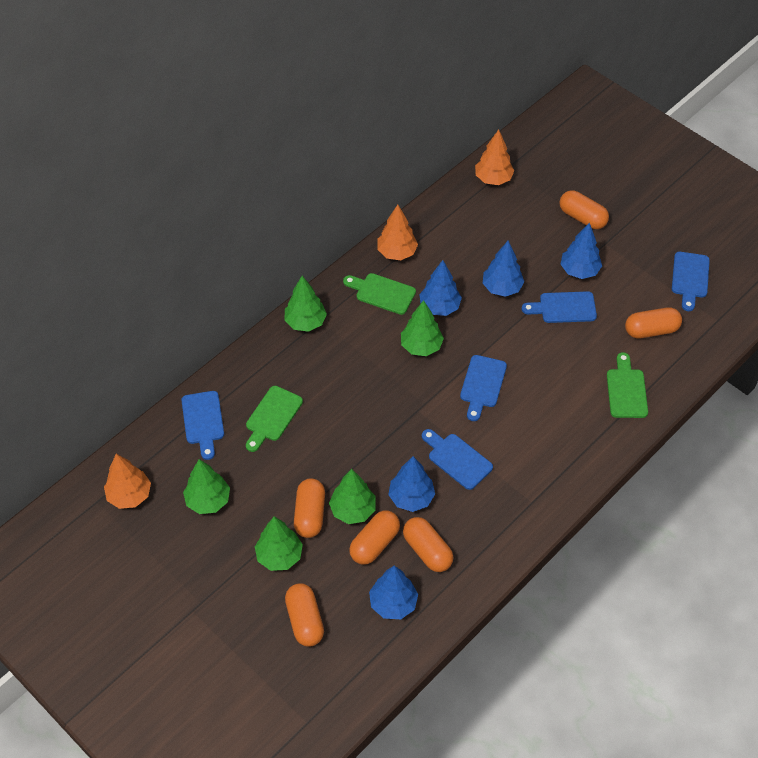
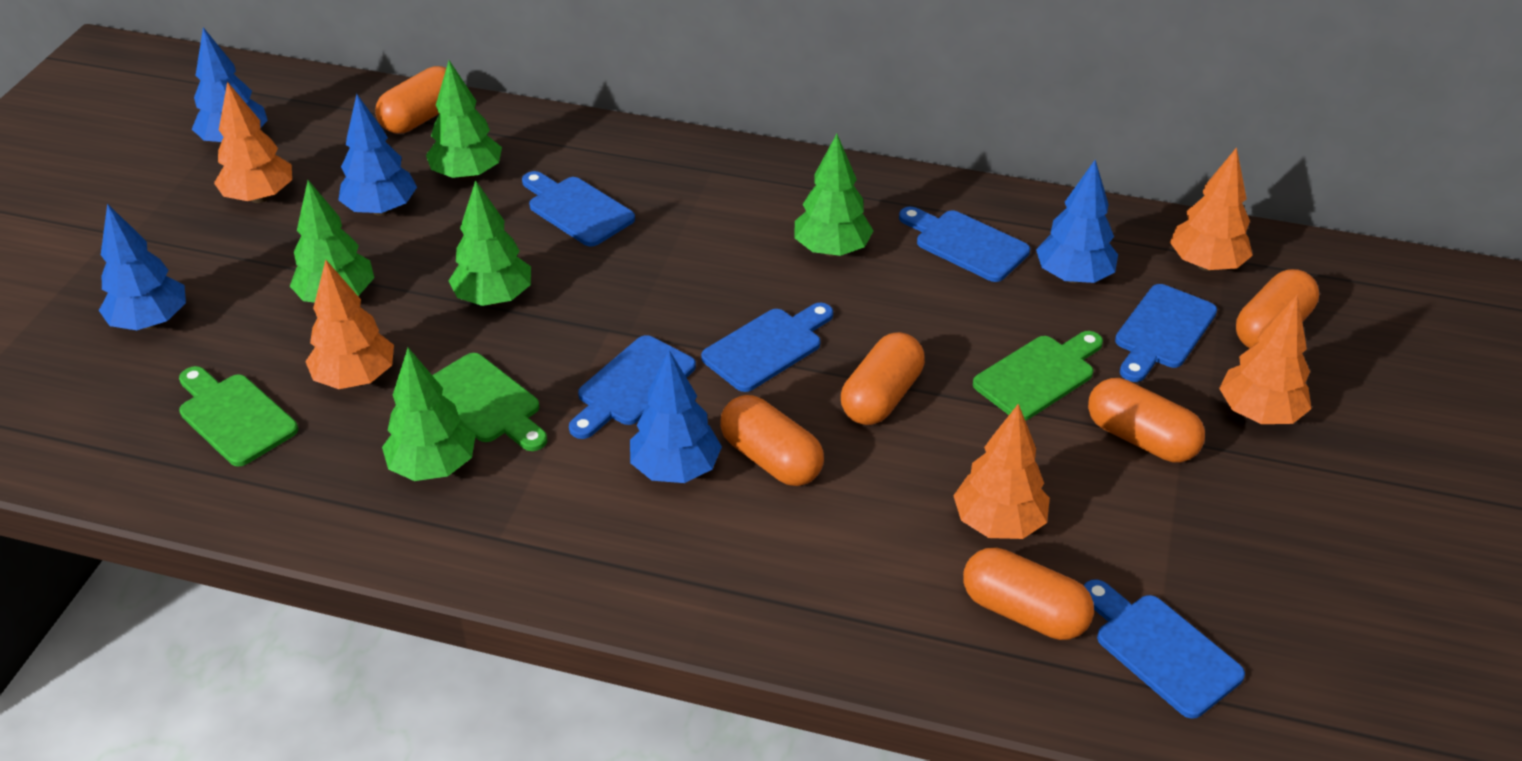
blue cutting board: 5 -> 6
orange tree: 3 -> 5

